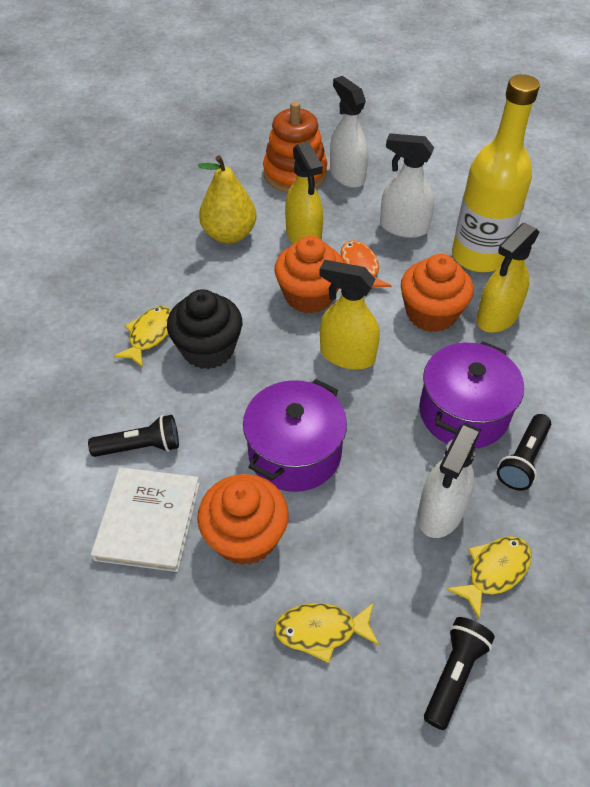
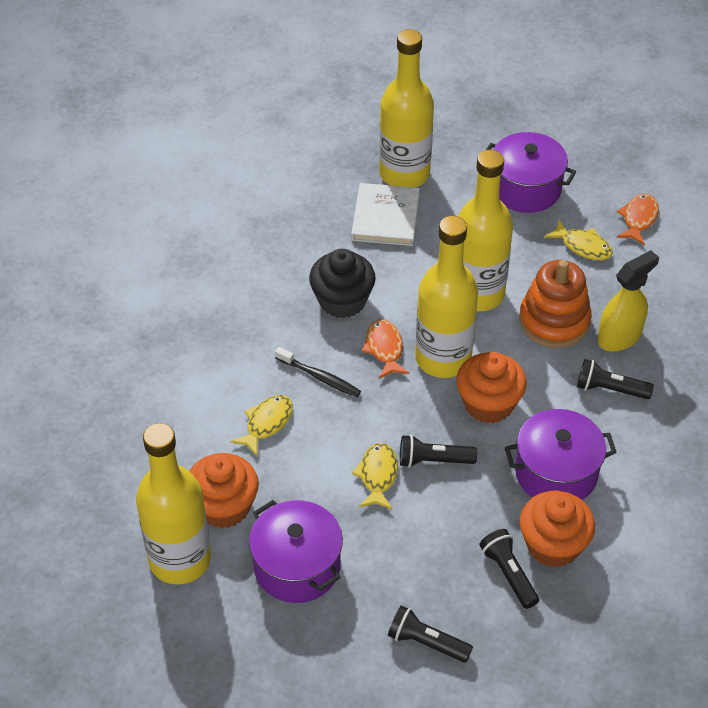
black flashlight: 3 -> 4
black toothbrush: 0 -> 1
orange fish: 1 -> 2
purple pot: 2 -> 3
white spray bottle: 3 -> 0
yellow bottle: 1 -> 4
yellow pear: 1 -> 0
yellow spray bottle: 3 -> 1

